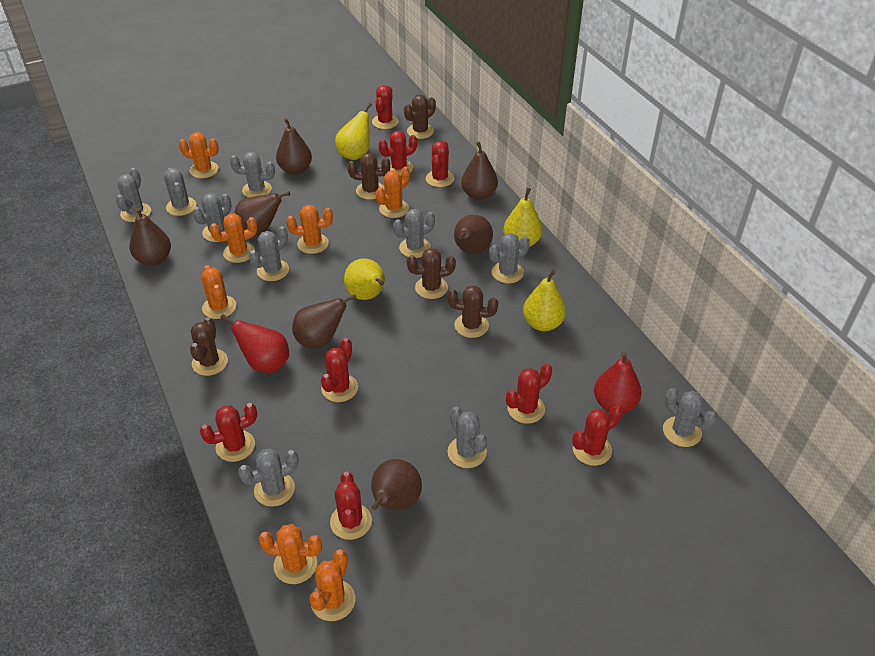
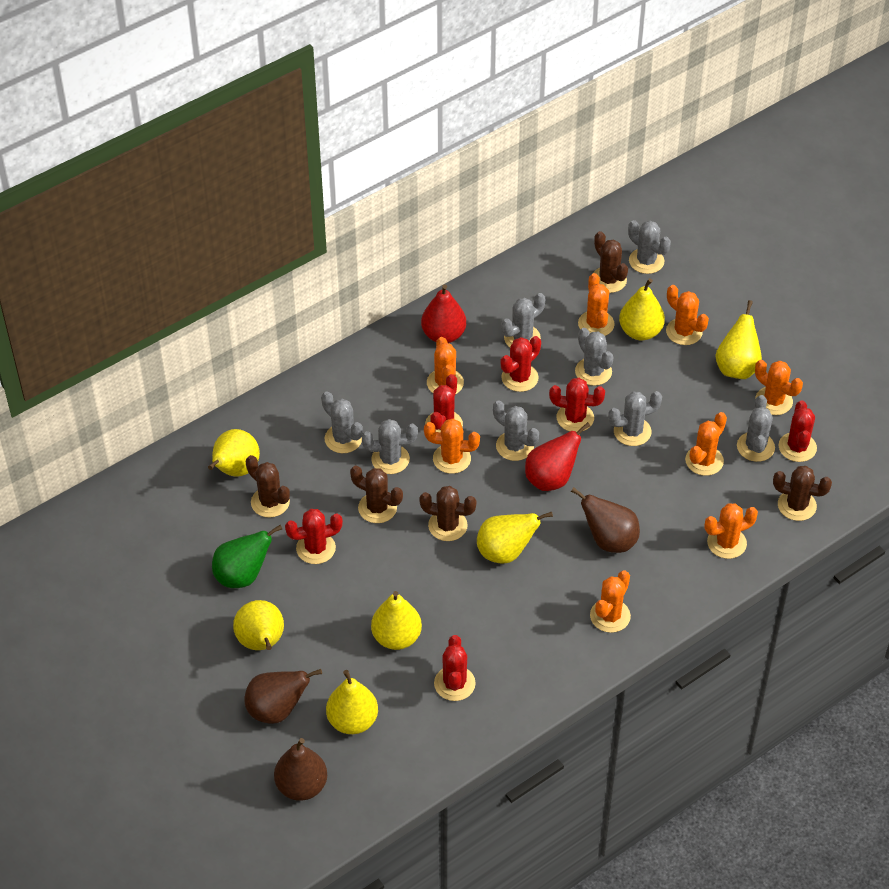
brown pear: 7 -> 3
green pear: 0 -> 1
grey cactus: 10 -> 8
orange cactus: 7 -> 8
red cactus: 8 -> 6
yellow pear: 4 -> 7

